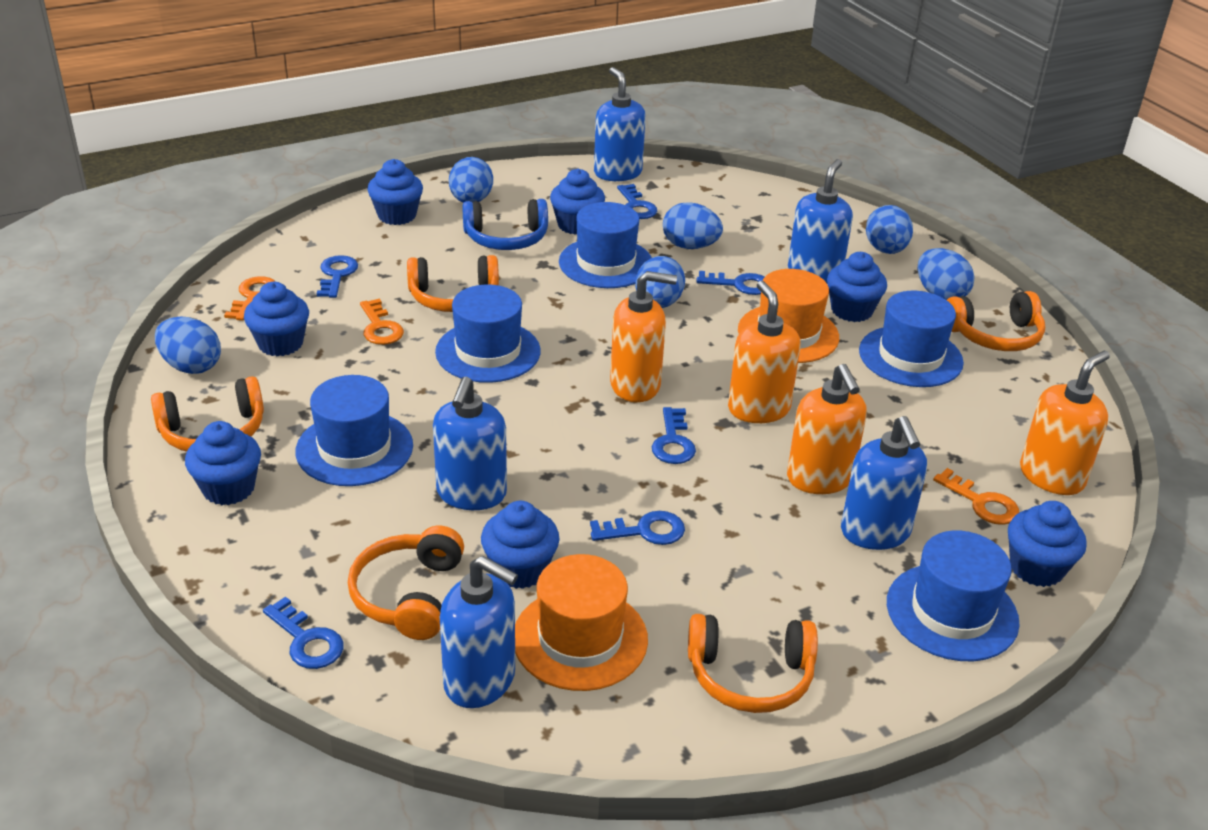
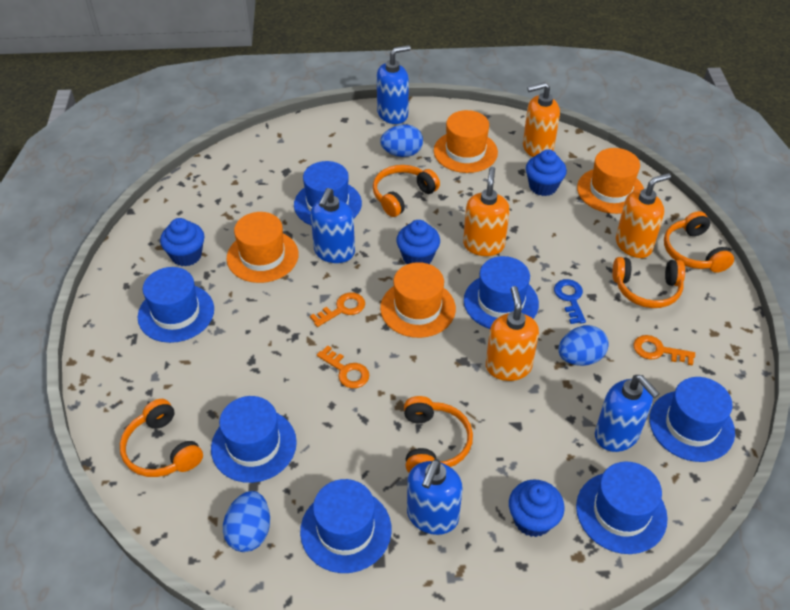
blue cupcake: 7 -> 4
blue egg: 6 -> 3
blue hat: 5 -> 7
blue headphones: 1 -> 0
blue key: 6 -> 1
blue soap dispenser: 5 -> 4
orange hat: 2 -> 4

